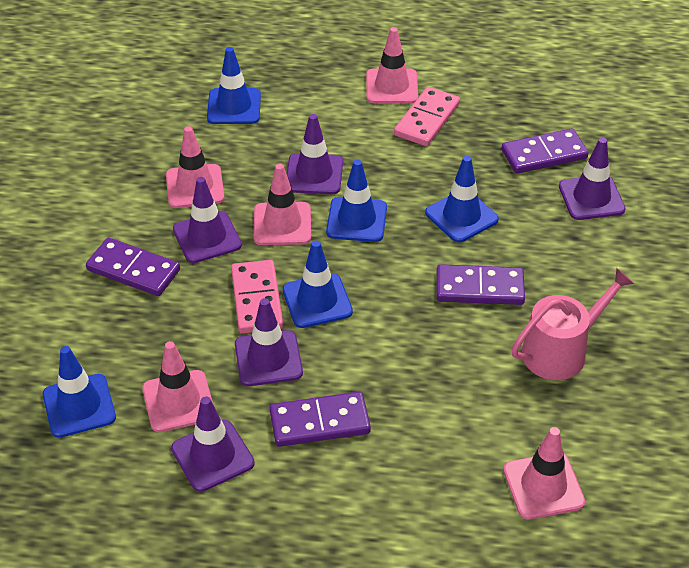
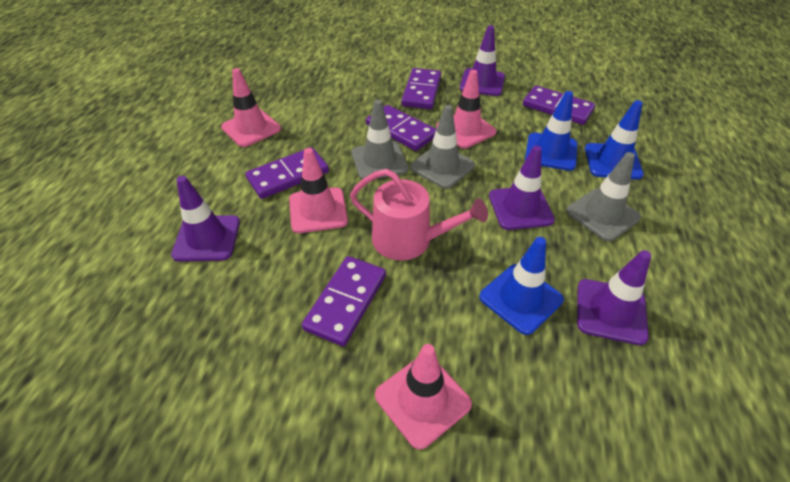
blue traffic cone: 5 -> 3
grey traffic cone: 0 -> 3
pink domino: 2 -> 0
pink traffic cone: 5 -> 4
purple domino: 4 -> 5
purple traffic cone: 5 -> 4

